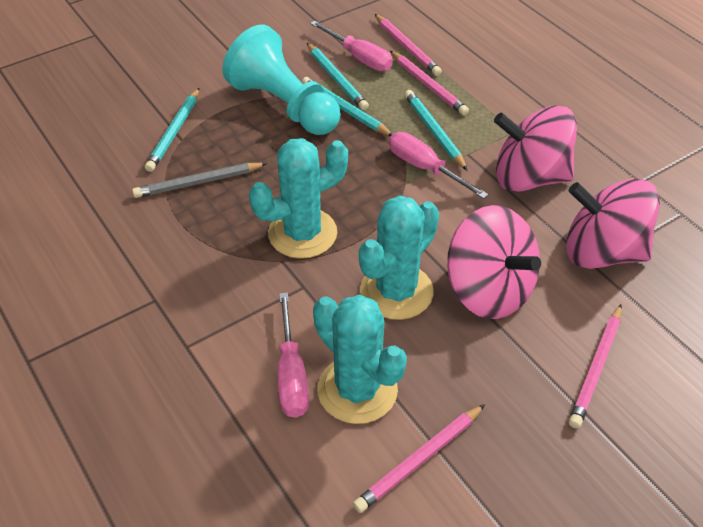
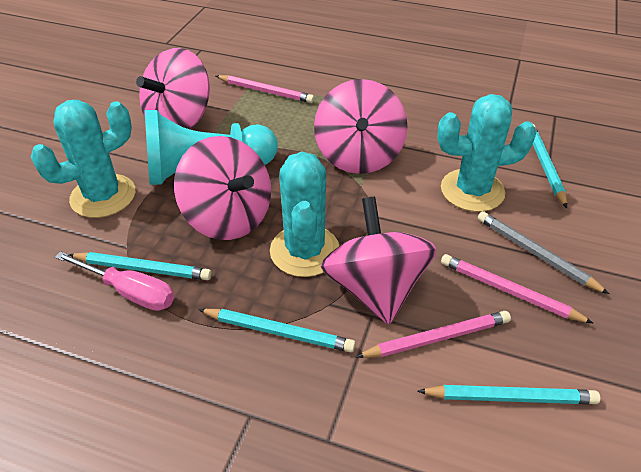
pink pencil: 4 -> 3
pink screwdriver: 3 -> 1
pink spinning top: 3 -> 4

